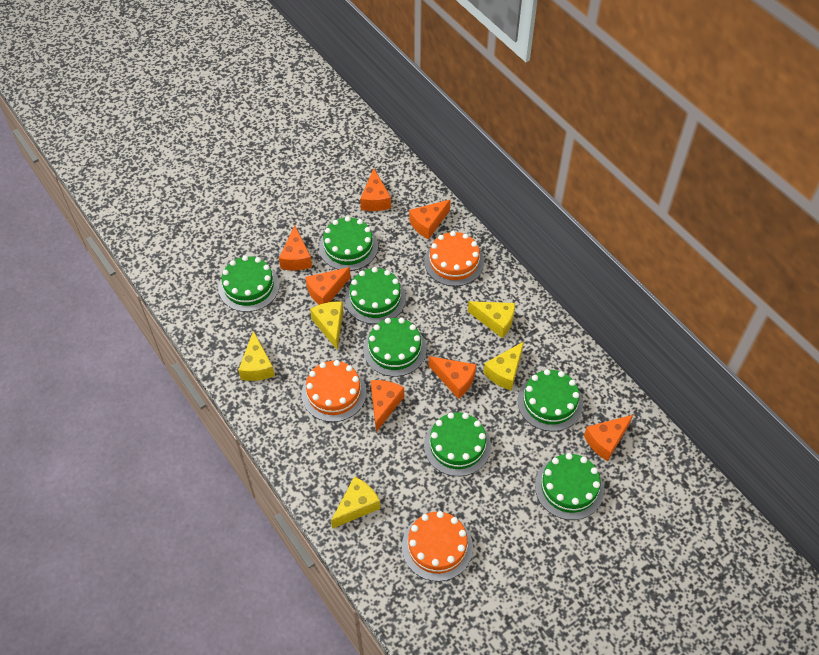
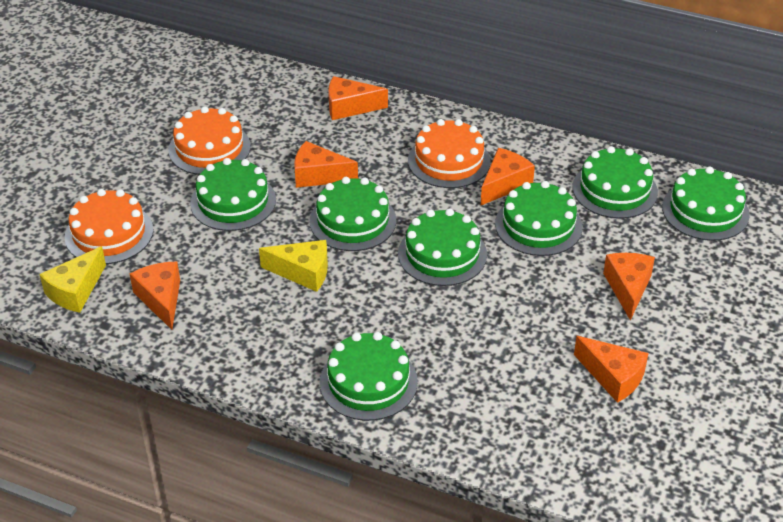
orange cheese: 7 -> 6
yellow cheese: 5 -> 2

